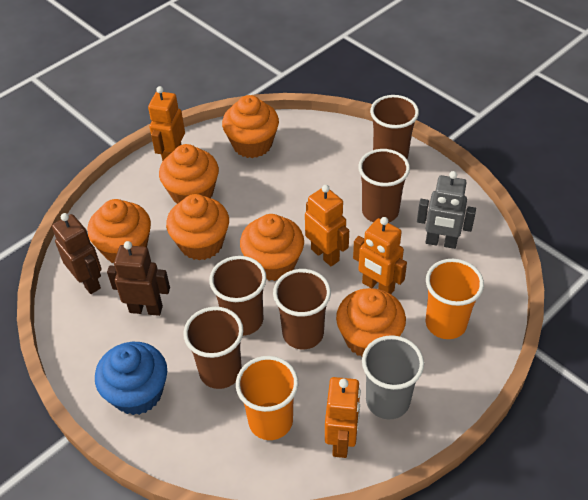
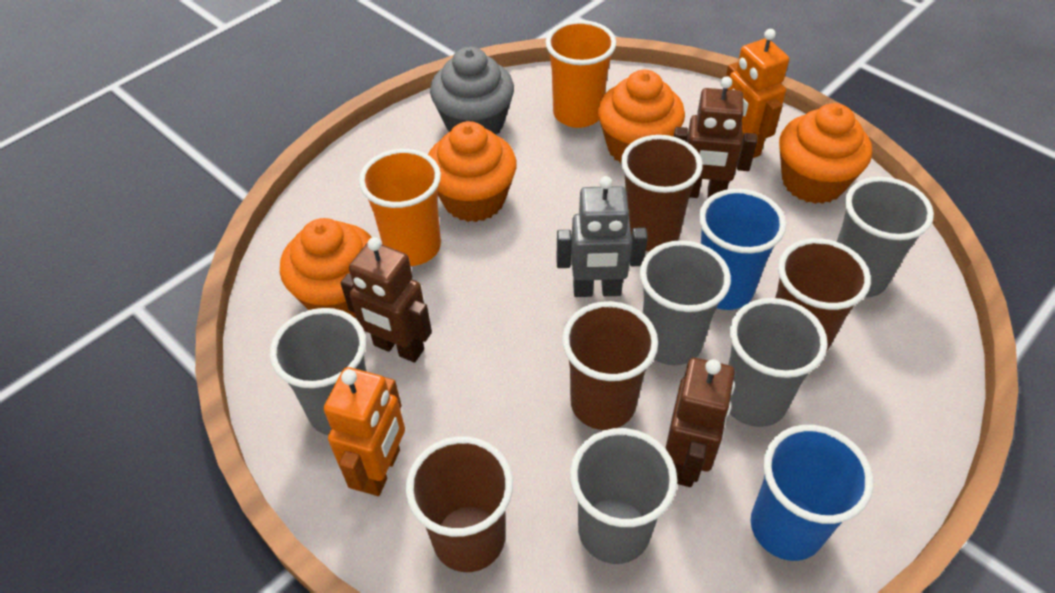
blue cup: 0 -> 2
blue cupcake: 1 -> 0
brown cup: 5 -> 4
brown robot: 2 -> 3
grey cup: 1 -> 5
grey cupcake: 0 -> 1
orange cupcake: 6 -> 4
orange robot: 4 -> 2

